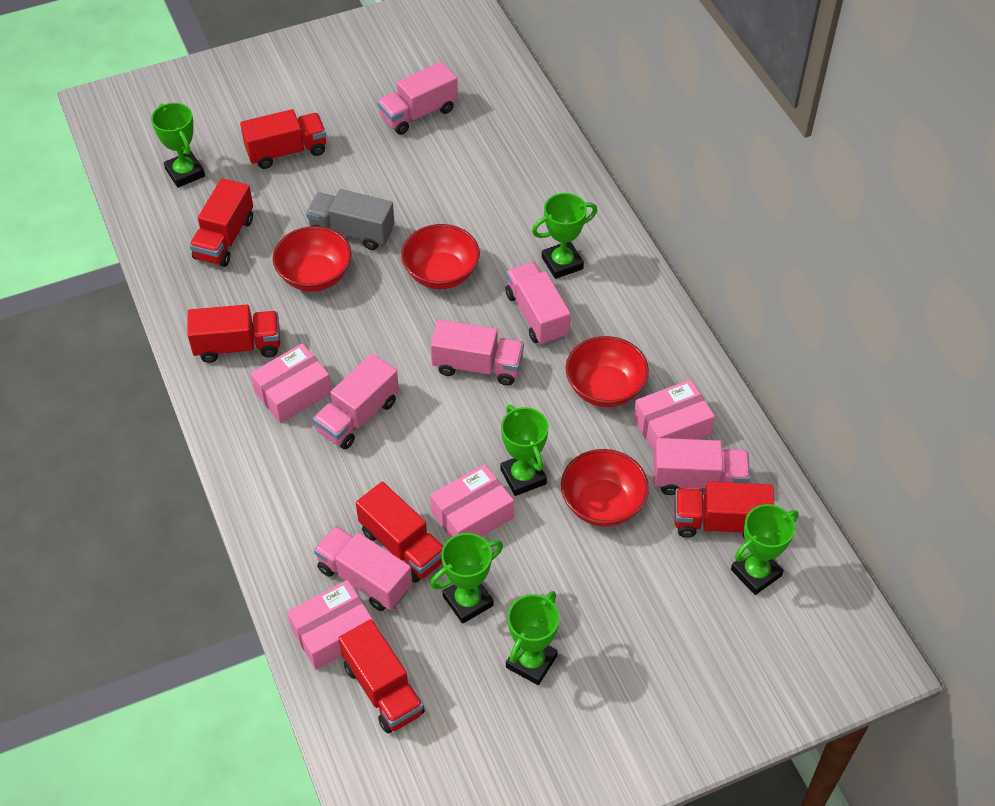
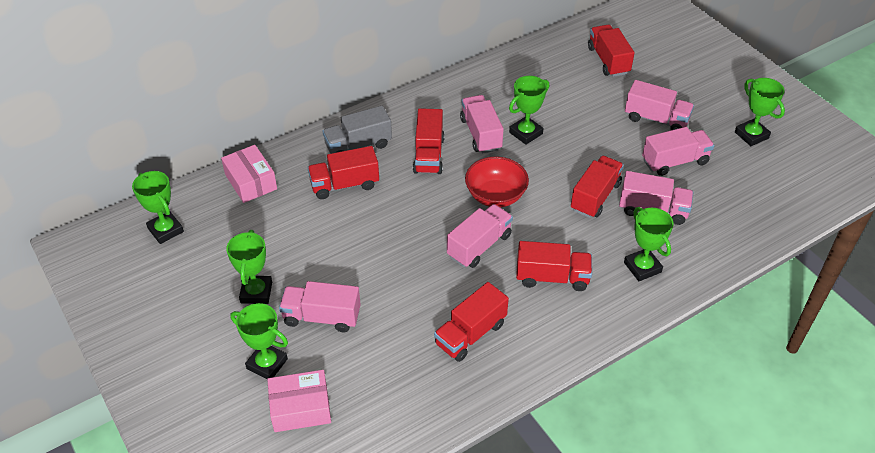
pink box: 4 -> 2
red bowl: 4 -> 1

